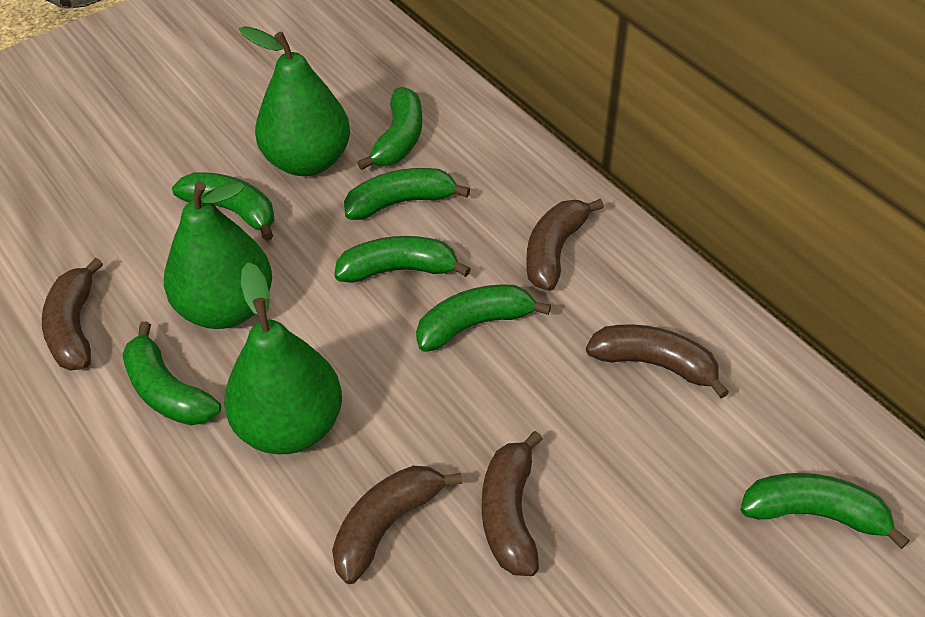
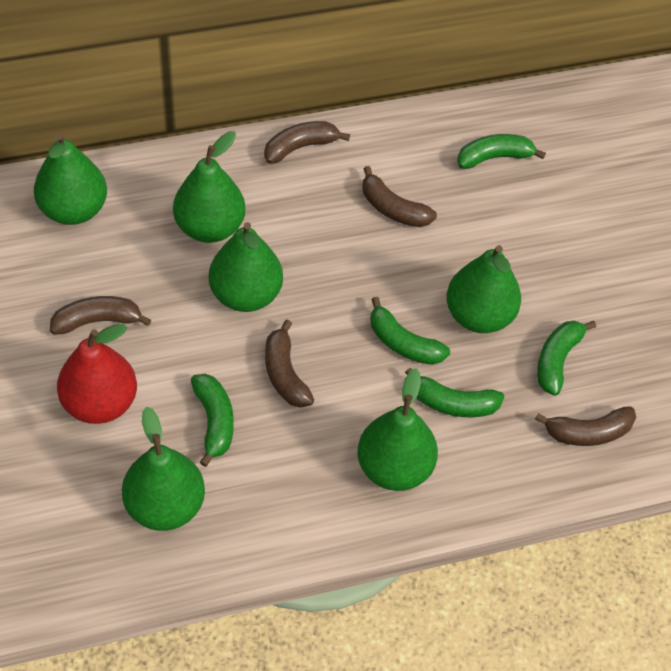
green banana: 7 -> 5
green pear: 3 -> 6
red pear: 0 -> 1

